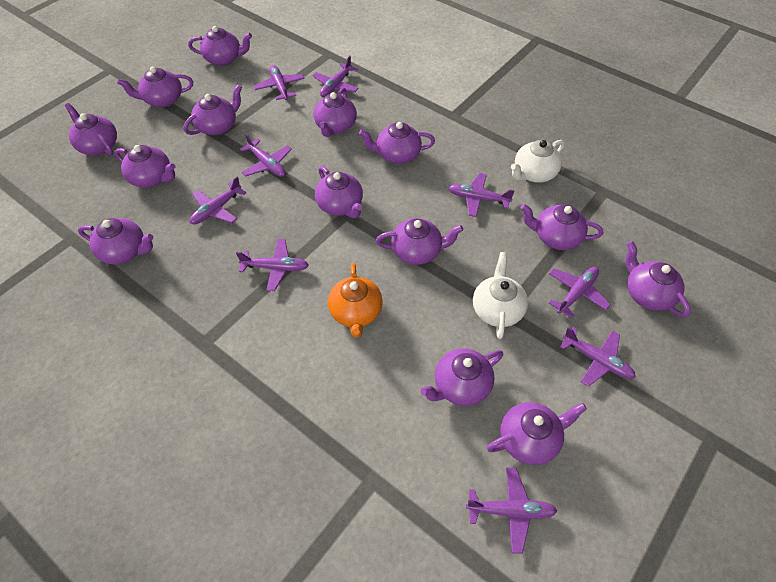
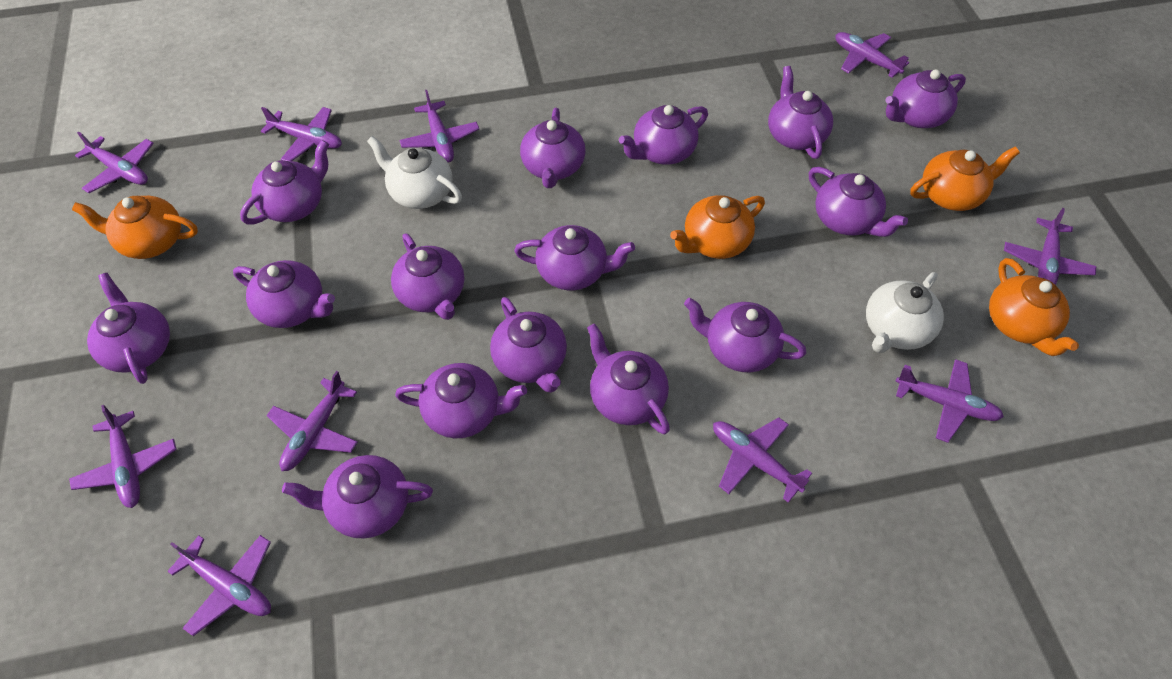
orange teapot: 1 -> 4
purple plane: 9 -> 10
purple teapot: 14 -> 15

